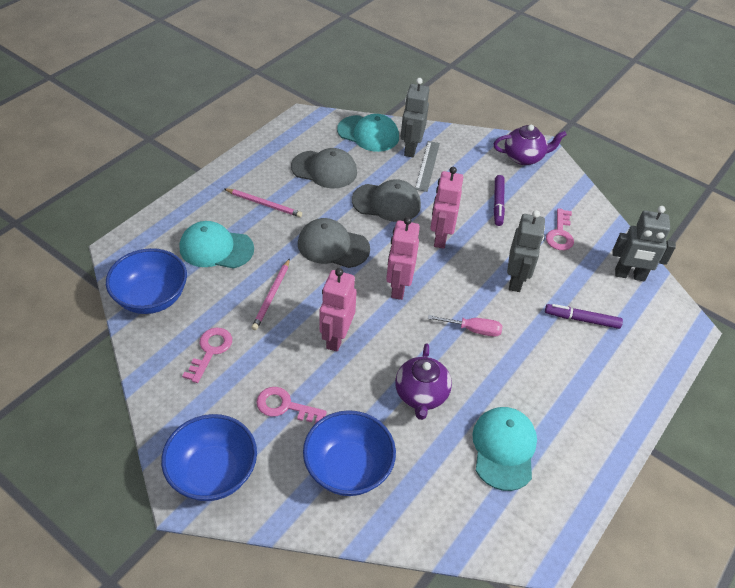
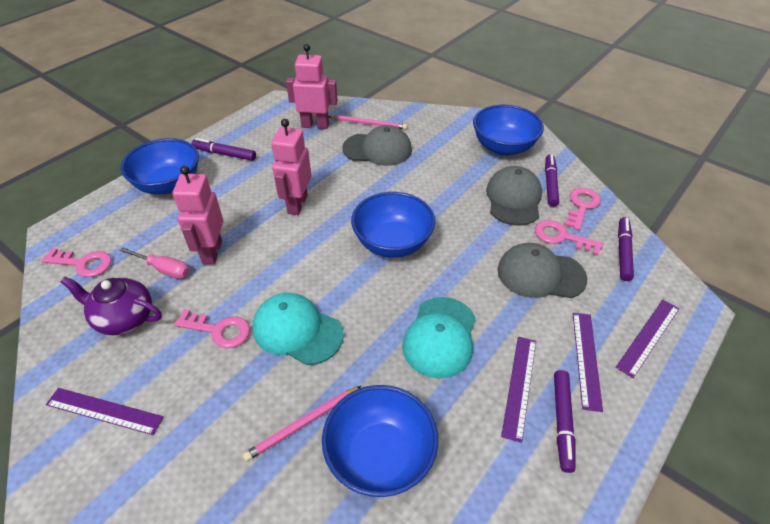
blue bowl: 3 -> 4
grey robot: 3 -> 0
grey ruler: 1 -> 0
pink key: 3 -> 4
purple marker: 2 -> 4
purple ruler: 0 -> 4
purple teapot: 2 -> 1
turquoise cap: 3 -> 2

